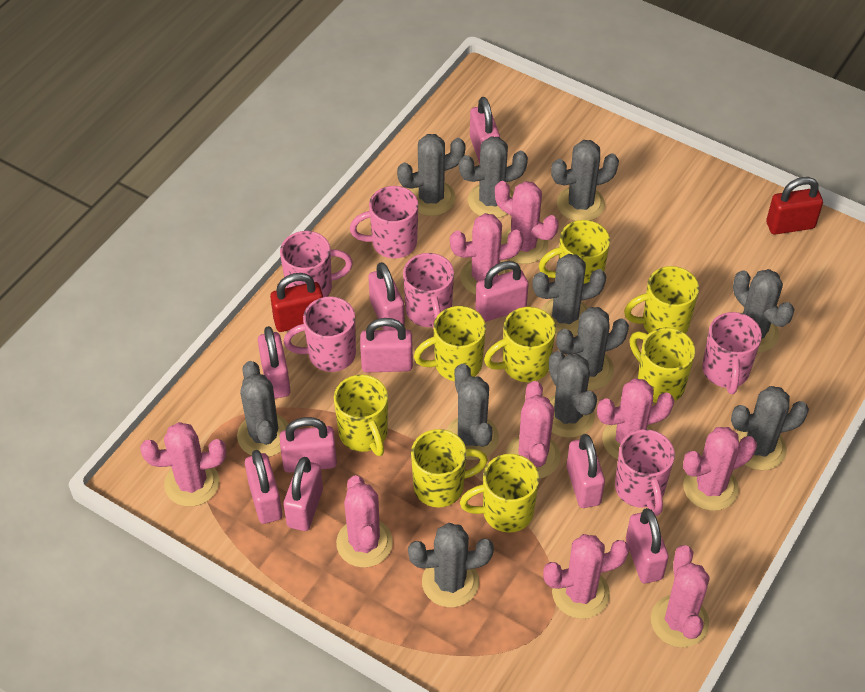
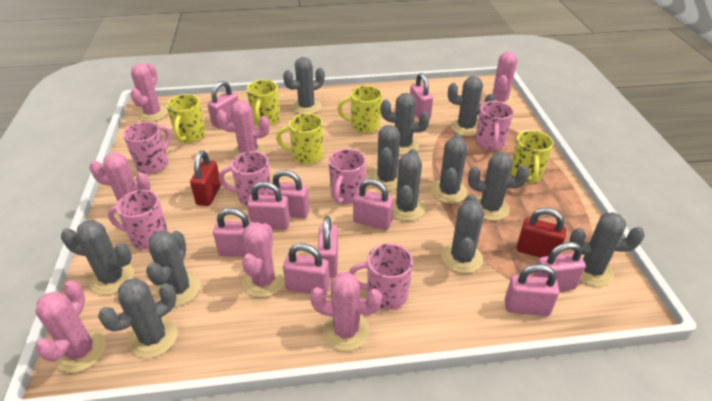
grey cactus: 11 -> 12
pink cactus: 9 -> 7
yellow mug: 8 -> 5

